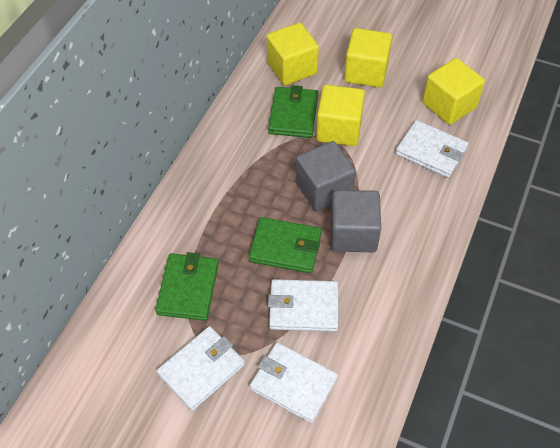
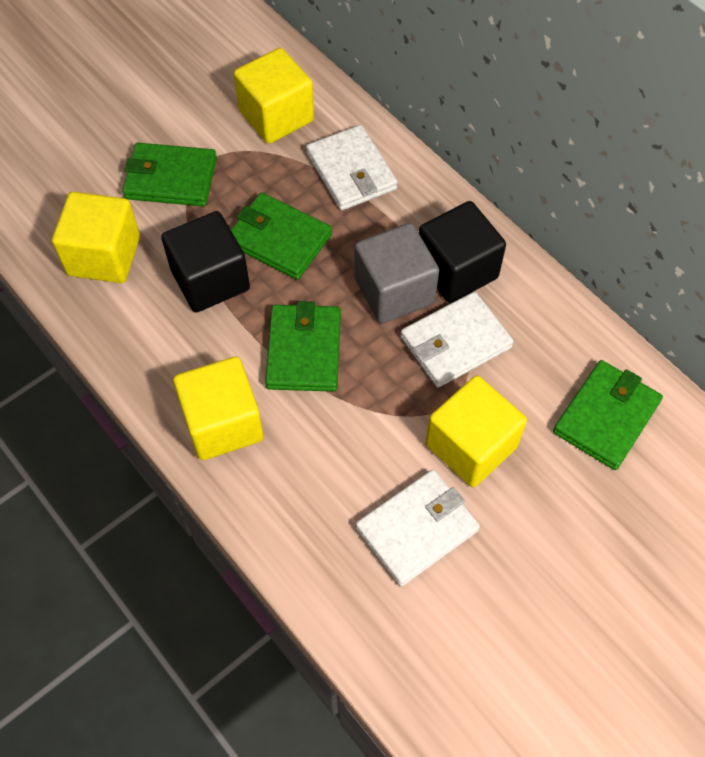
black cube: 0 -> 2
green wallet: 3 -> 4
grey cube: 2 -> 1
white wallet: 4 -> 3

